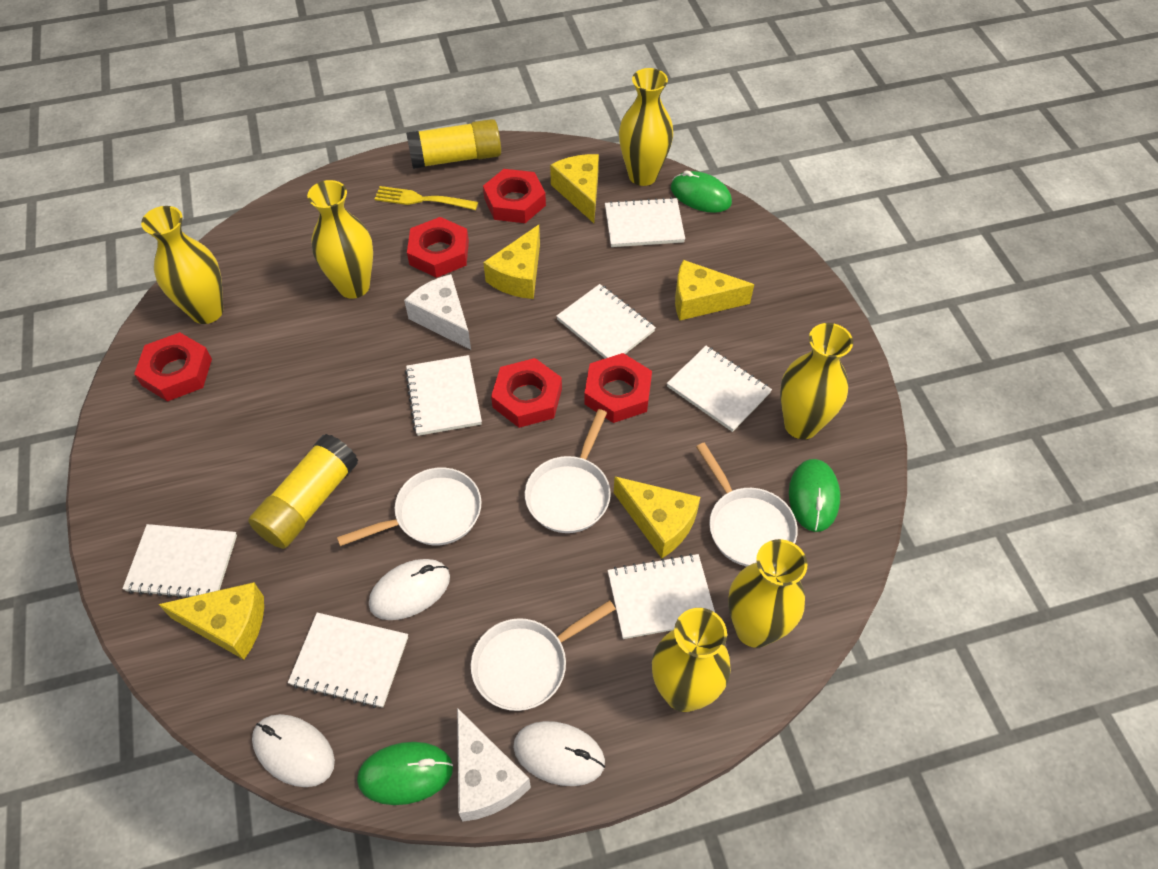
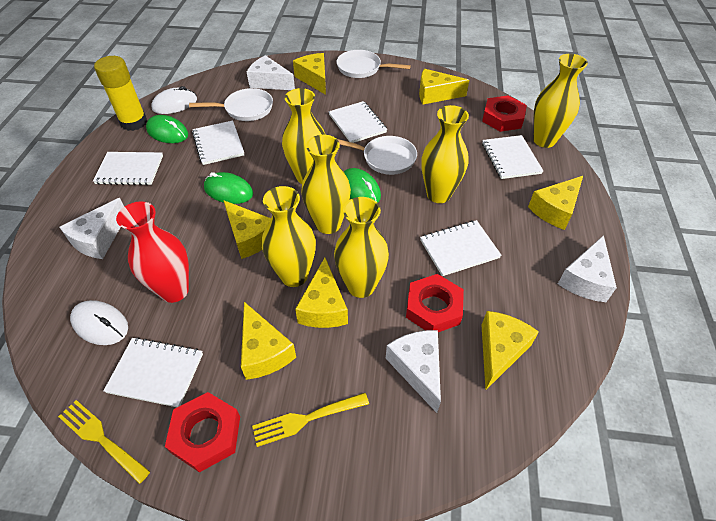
red nut: 5 -> 3
red vase: 0 -> 1
white cheese: 2 -> 4
white mouse: 3 -> 2
white notebook: 7 -> 6
white pan: 4 -> 3
yellow cheese: 5 -> 7
yellow fork: 1 -> 2
yellow glue stick: 2 -> 1

